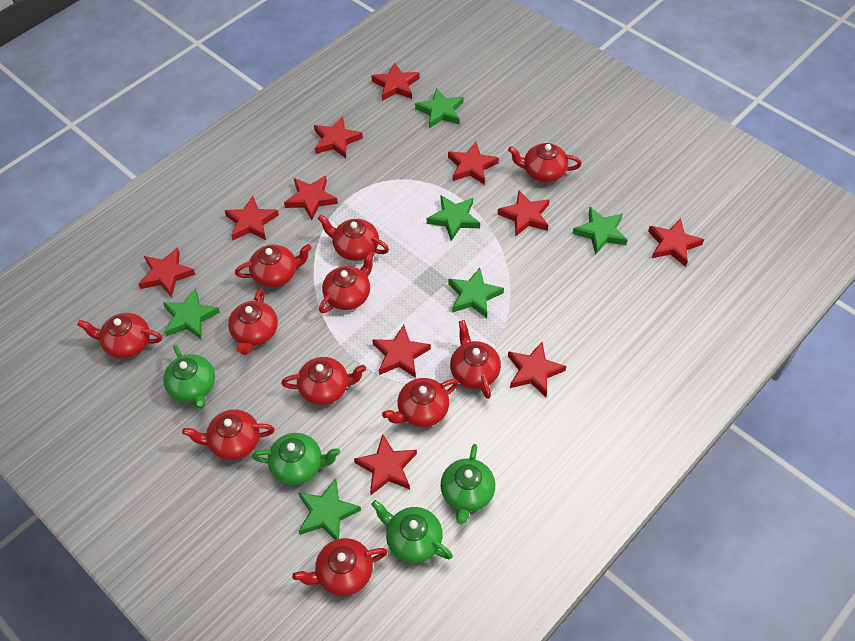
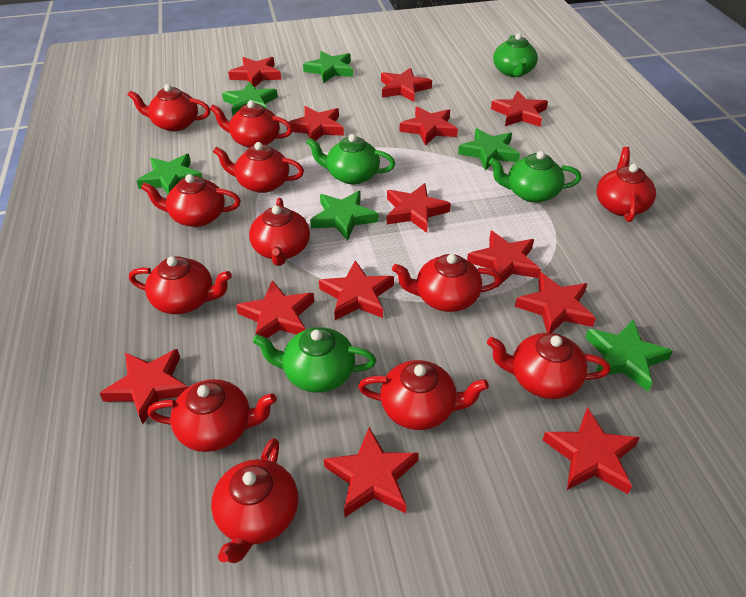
red star: 11 -> 13
red teapot: 11 -> 12

